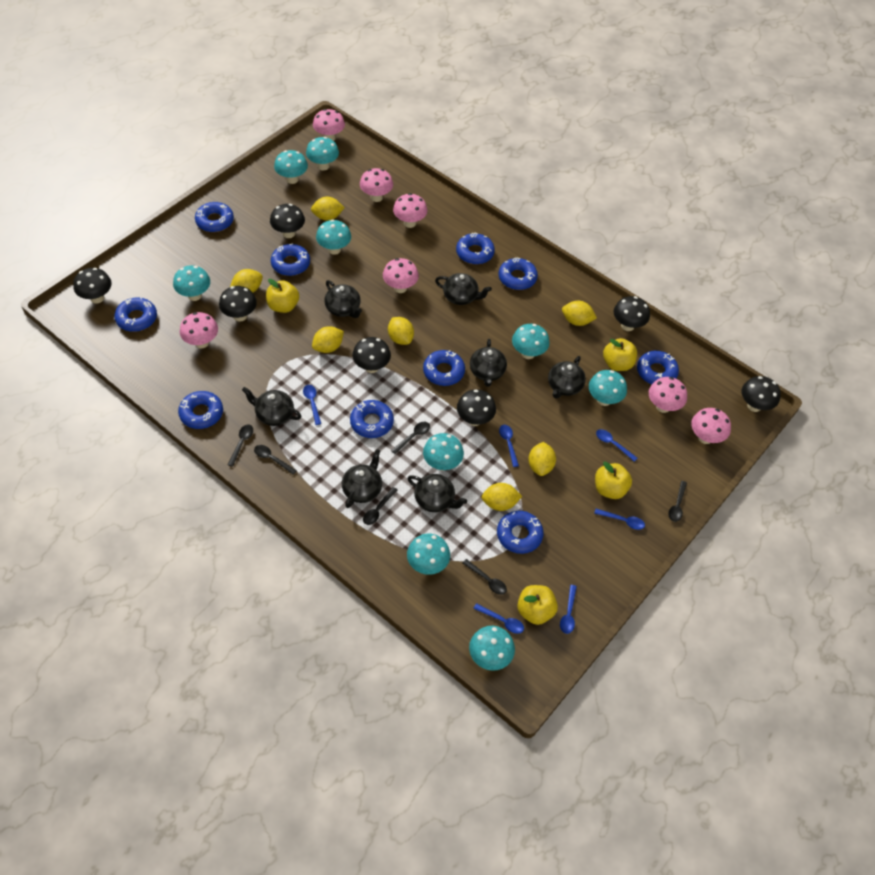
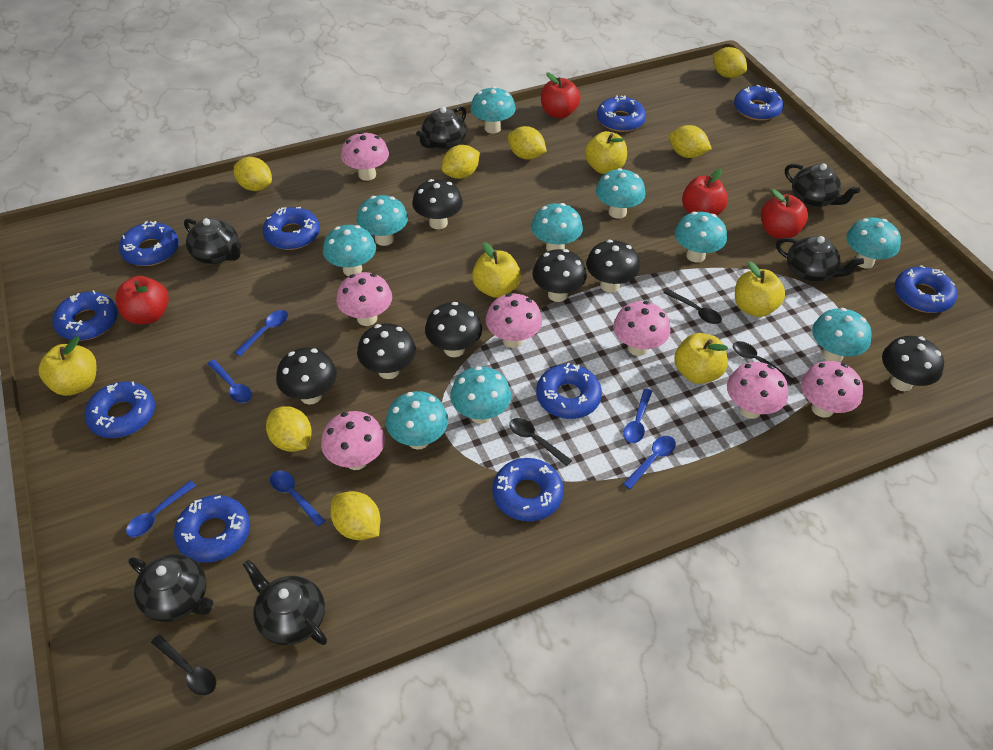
black spoon: 6 -> 4
black teapot: 7 -> 6
red apple: 0 -> 4
turquoise mushroom: 9 -> 10
yellow apple: 4 -> 5

